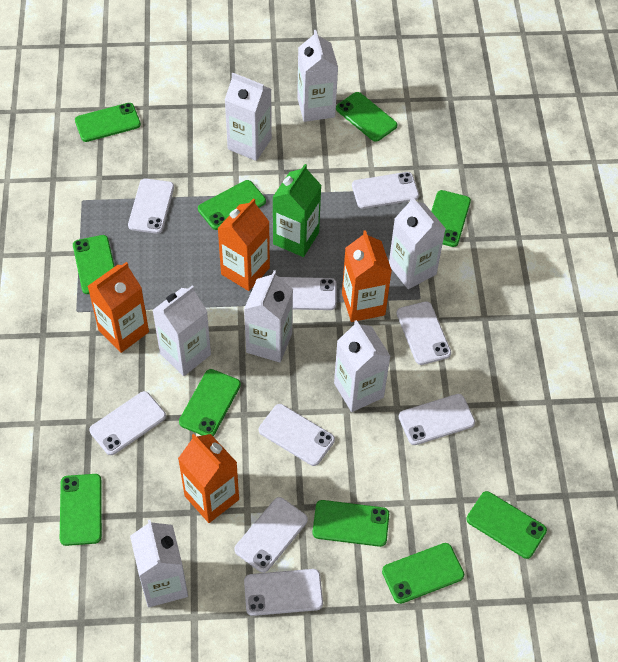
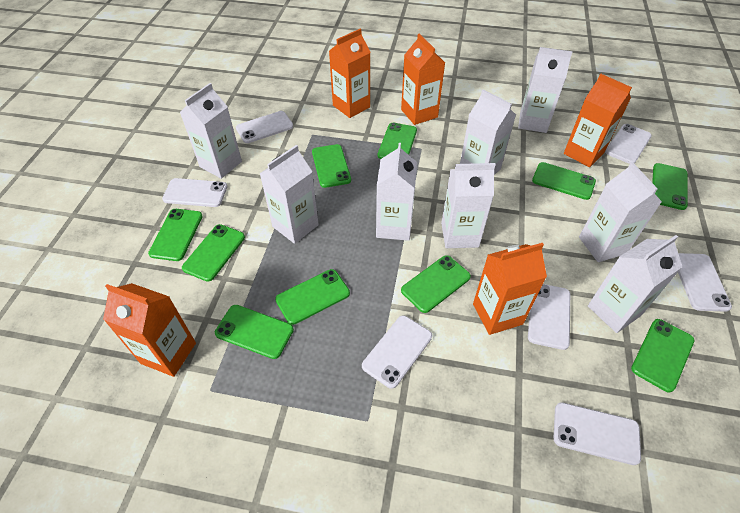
green carton: 1 -> 0
orange carton: 4 -> 5
white carton: 7 -> 8
white phone: 9 -> 7

